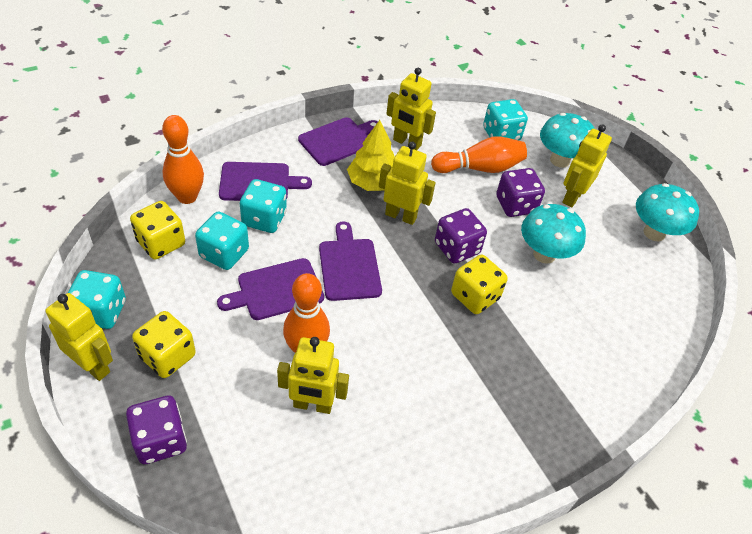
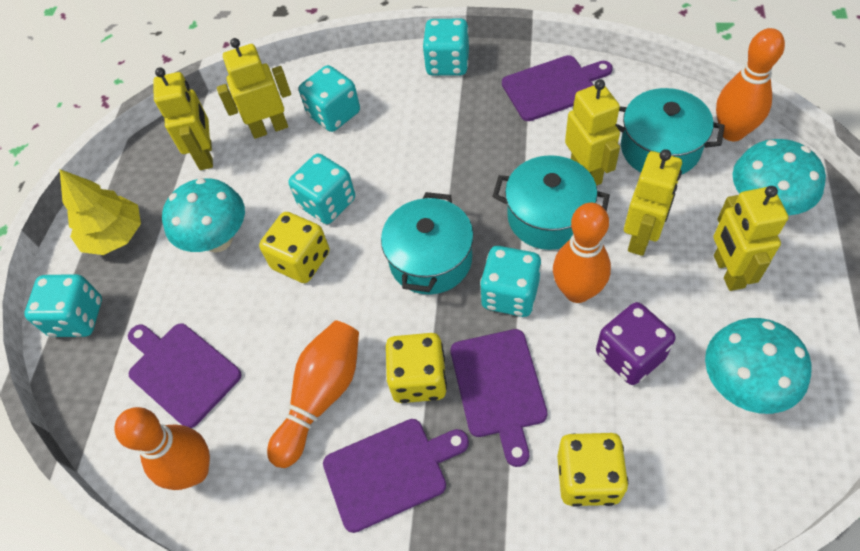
orange bowling pin: 3 -> 4
purple dice: 3 -> 1
turquoise dice: 4 -> 5
turquoise pot: 0 -> 3

